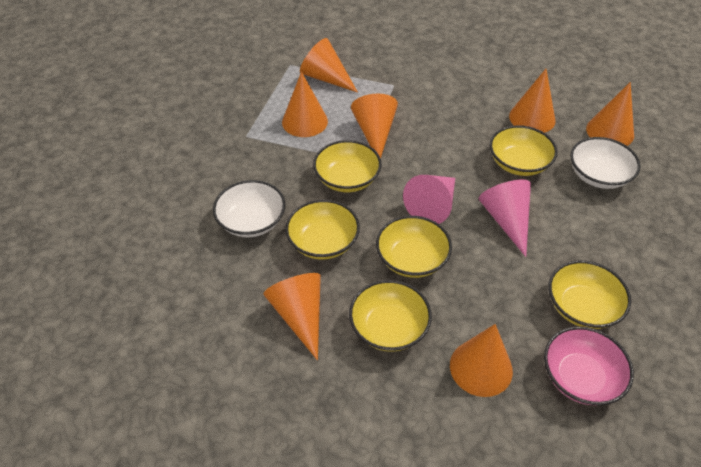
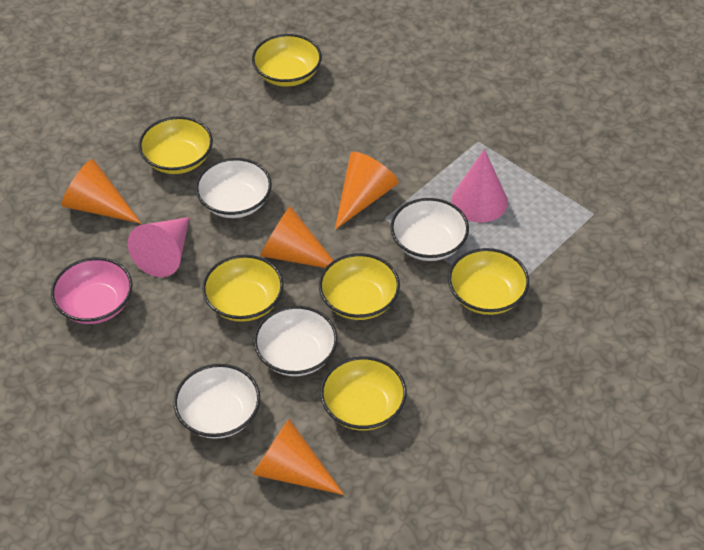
orange cone: 7 -> 4
white bowl: 2 -> 4

